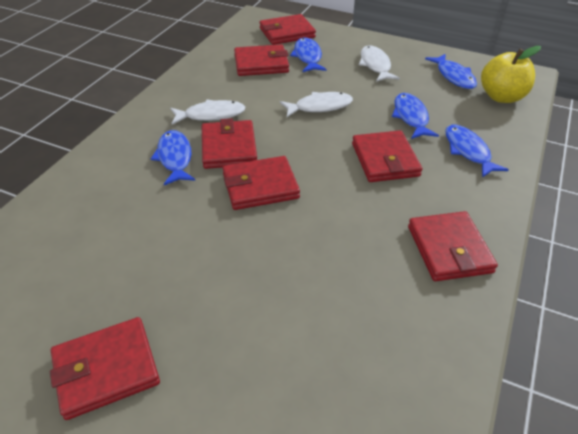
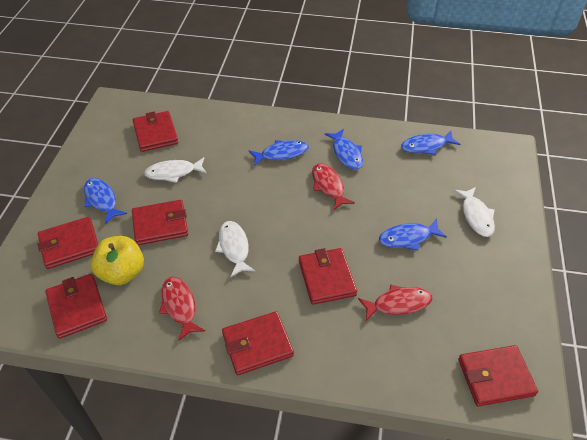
red fish: 0 -> 3

